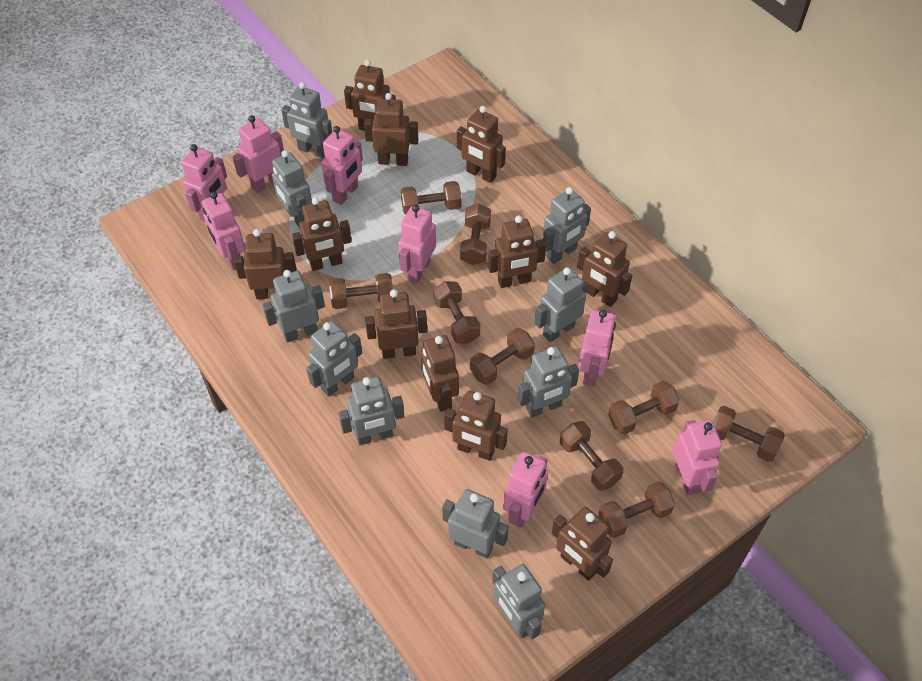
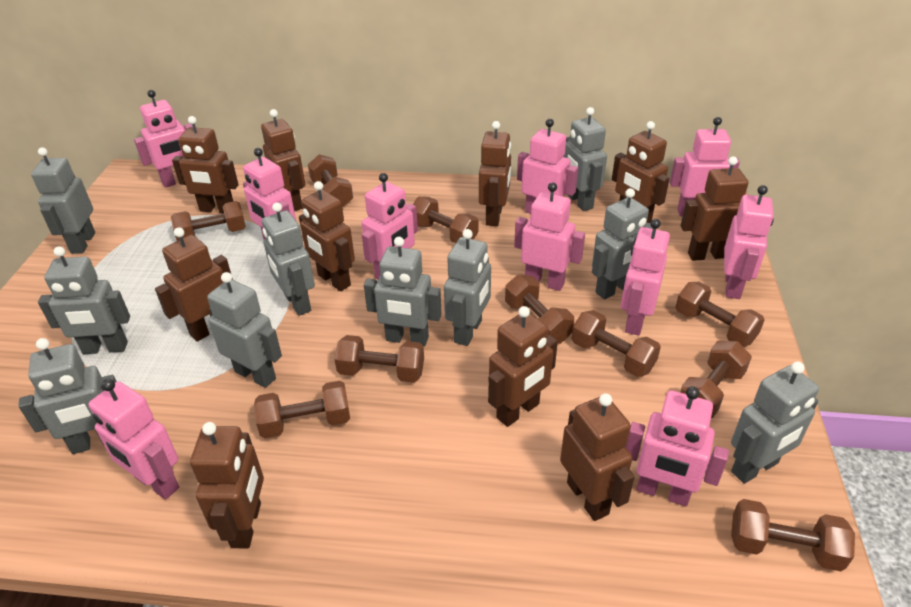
brown dumbbell: 9 -> 10
brown robot: 11 -> 10
pink robot: 8 -> 10

